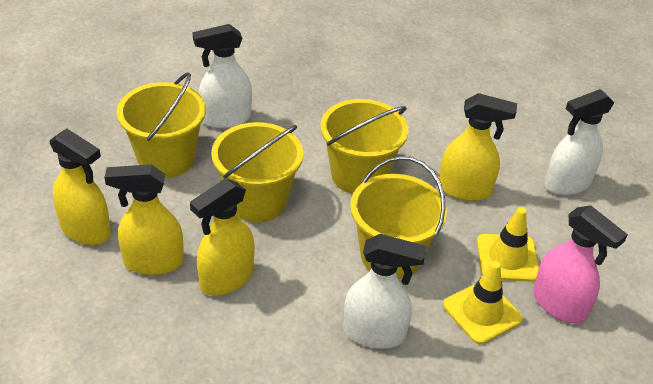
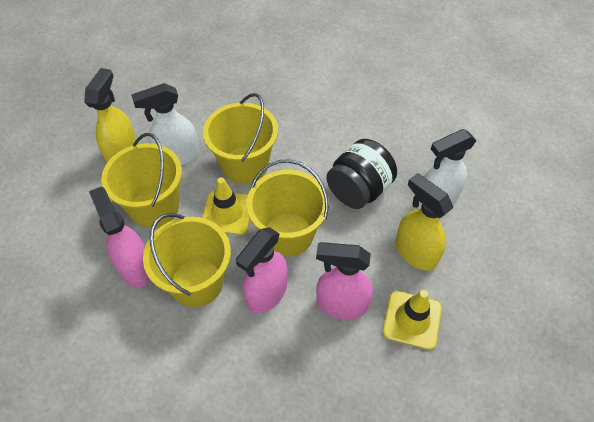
black jar: 0 -> 1
pink spray bottle: 1 -> 3
white spray bottle: 3 -> 2
yellow spray bottle: 4 -> 2

